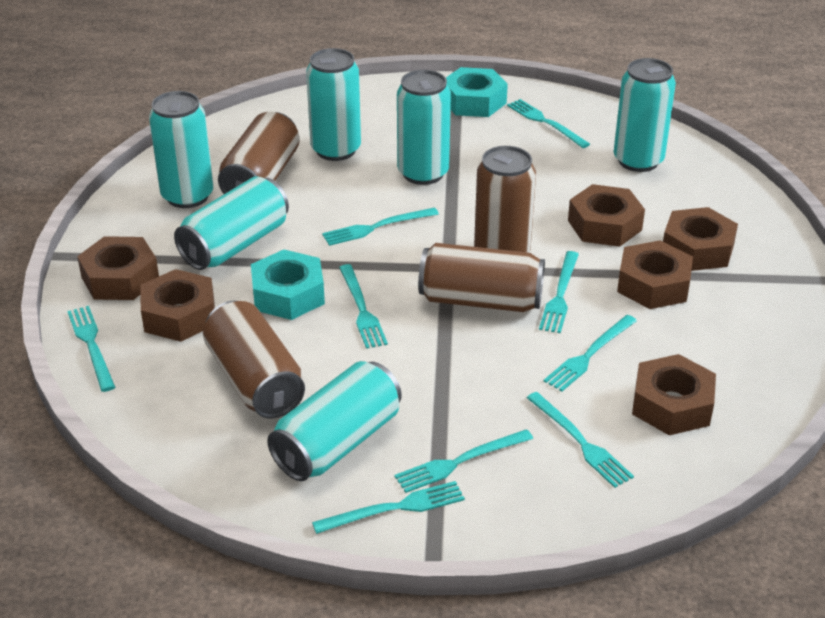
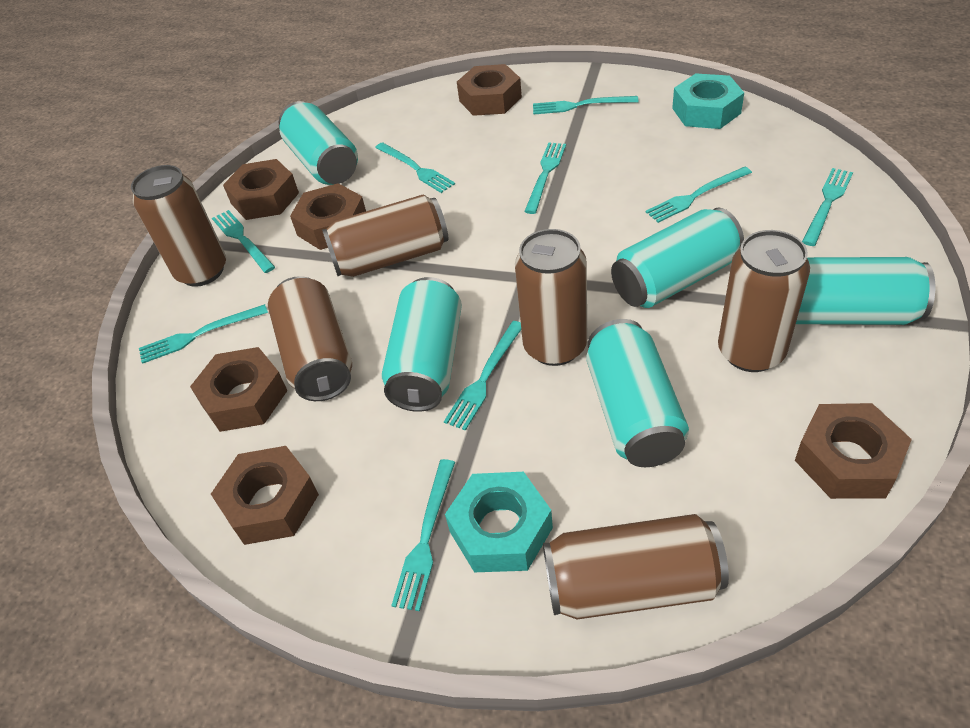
brown can: 4 -> 6
turquoise can: 6 -> 5

